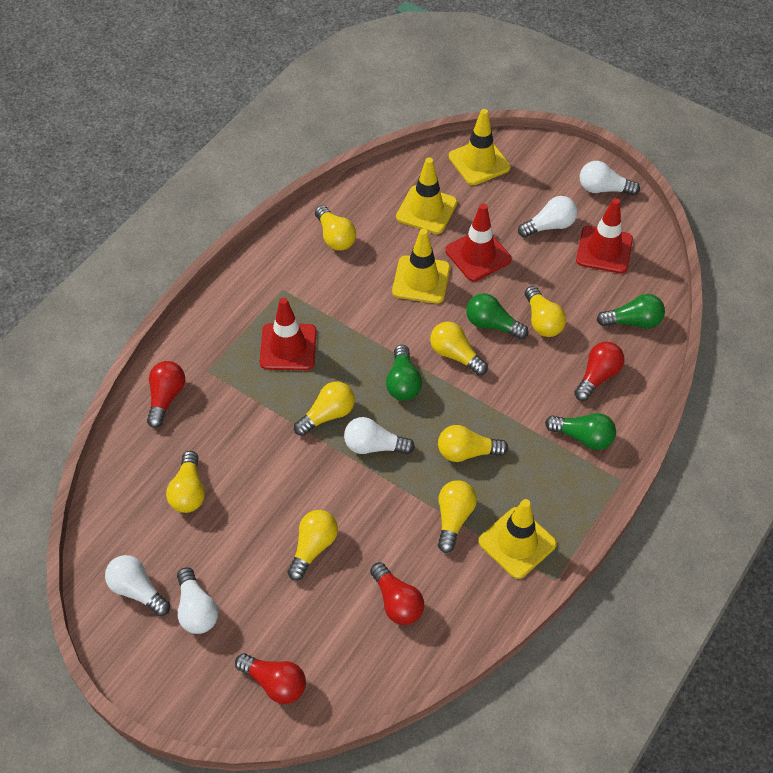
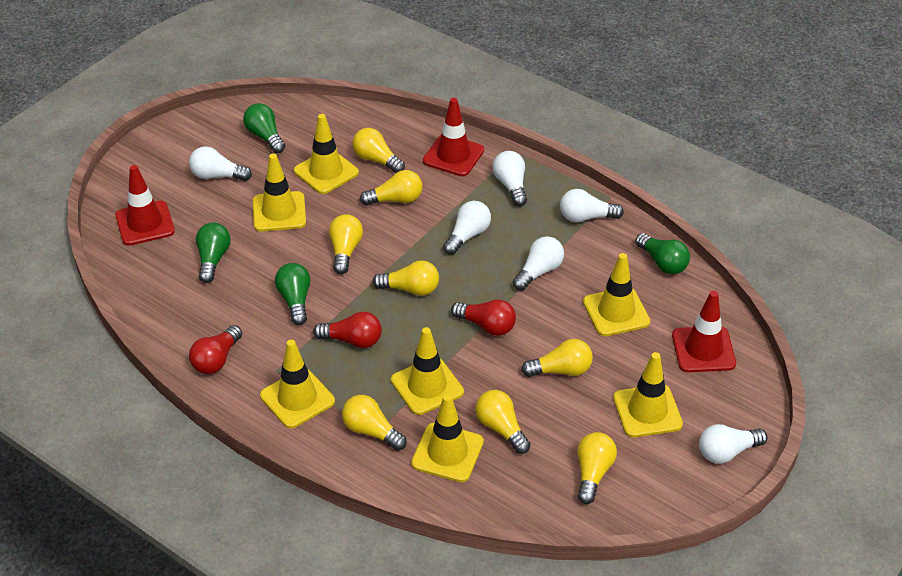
red light bulb: 4 -> 3
white light bulb: 5 -> 6
yellow traffic cone: 4 -> 7

